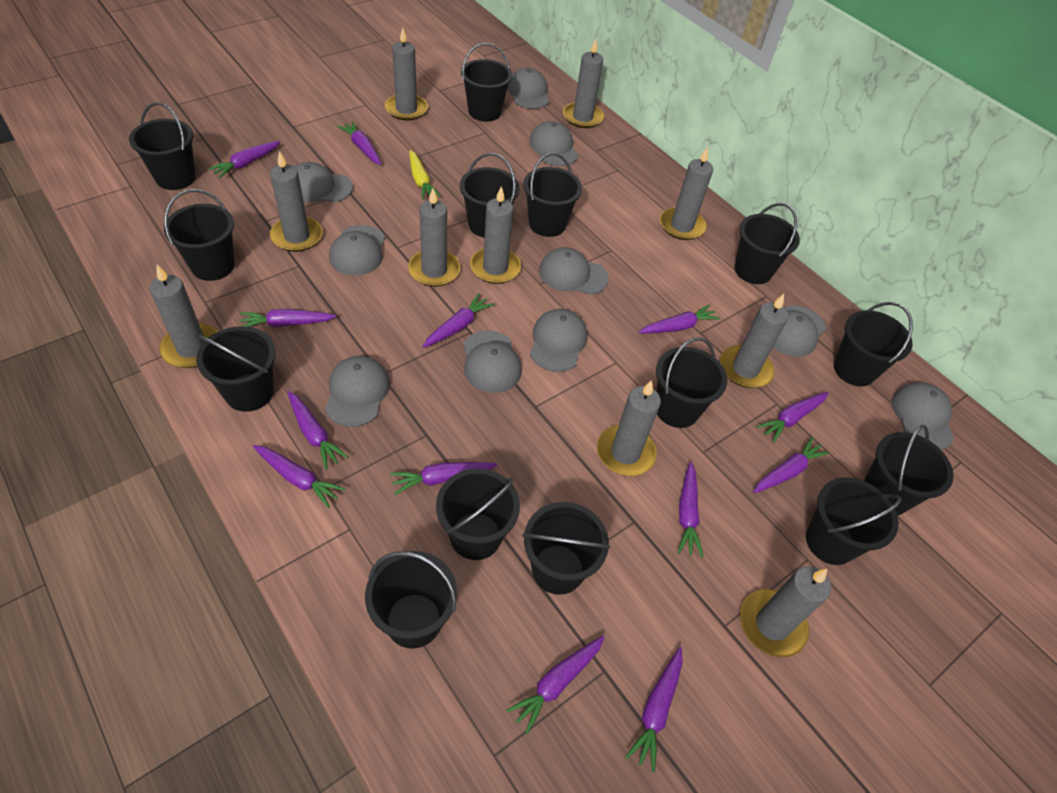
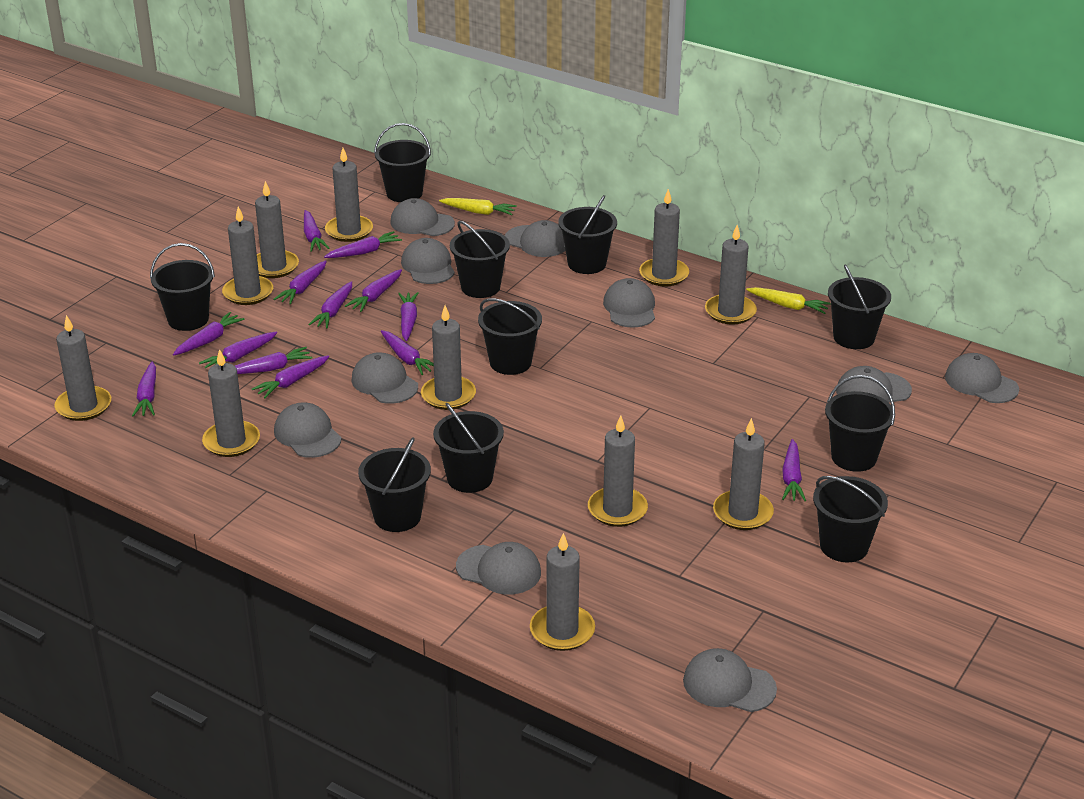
black bucket: 14 -> 10
grey candle: 10 -> 11
yellow carrot: 1 -> 2

